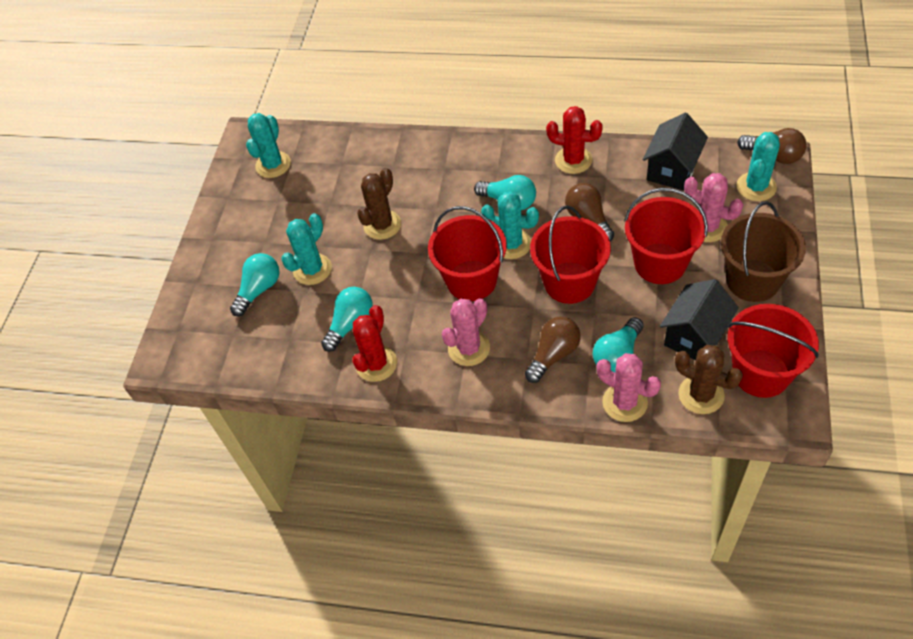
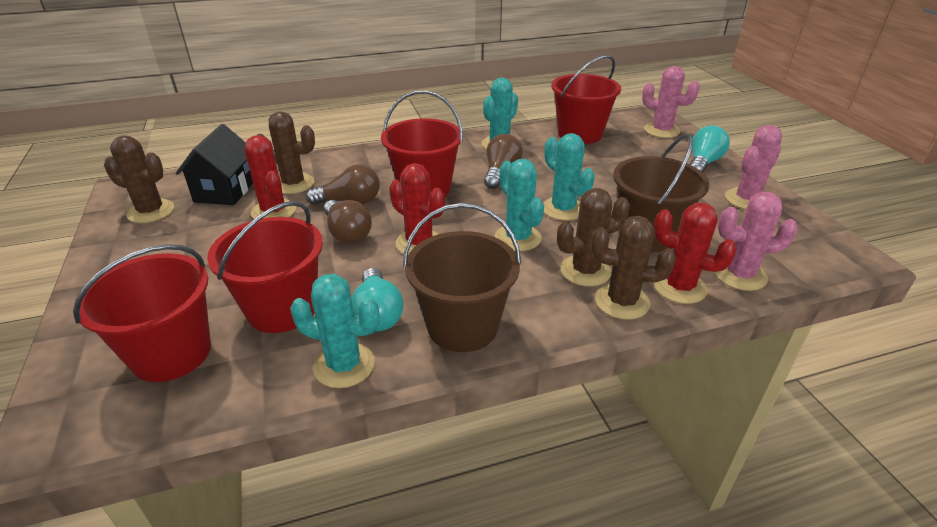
black house: 2 -> 1
brown bucket: 1 -> 2
brown cactus: 2 -> 4
red cactus: 2 -> 3
turquoise light bulb: 4 -> 2

